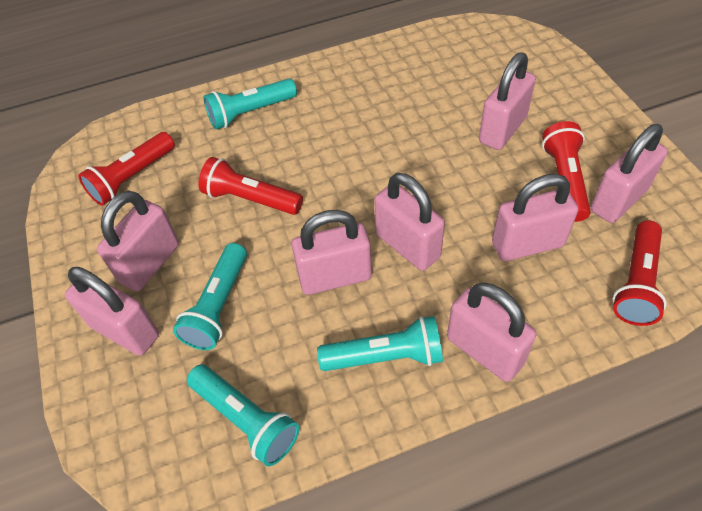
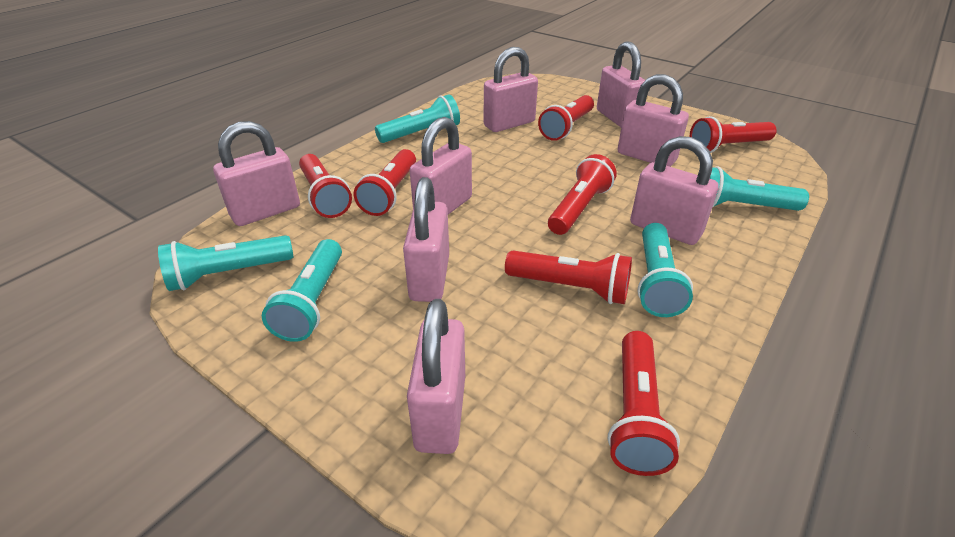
red flashlight: 4 -> 7
turquoise flashlight: 4 -> 5

